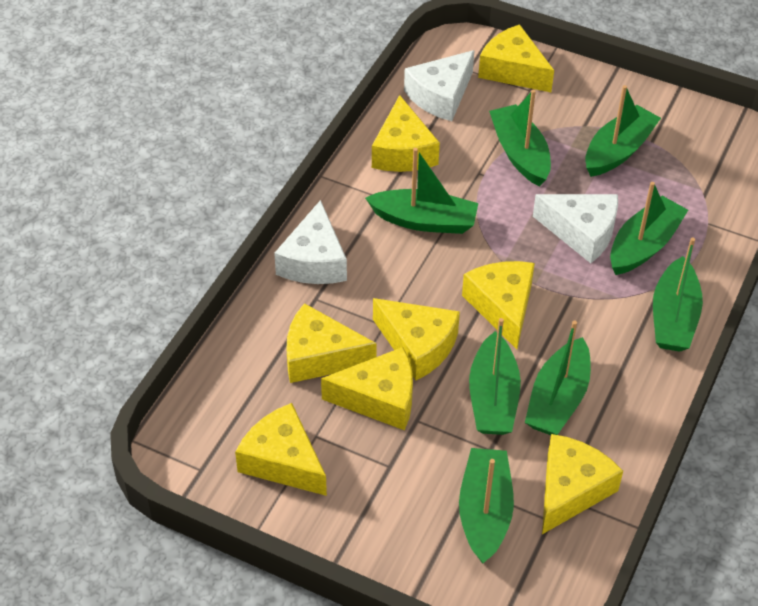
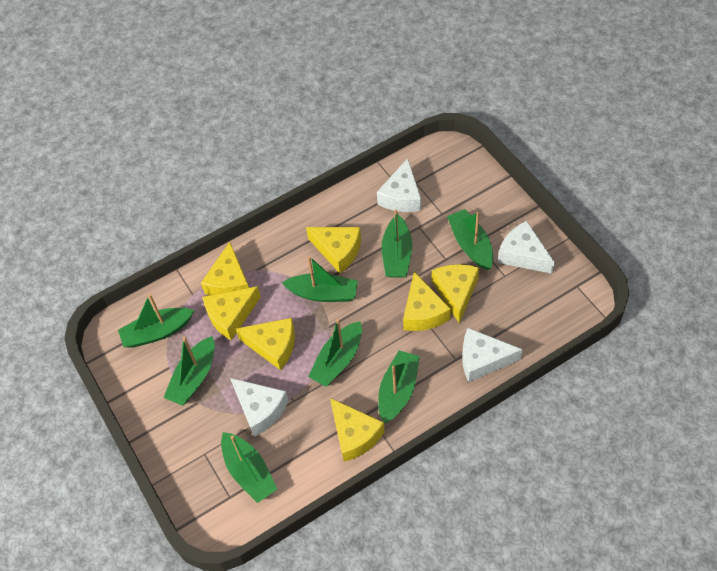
white cheese: 3 -> 4
yellow cheese: 8 -> 7

